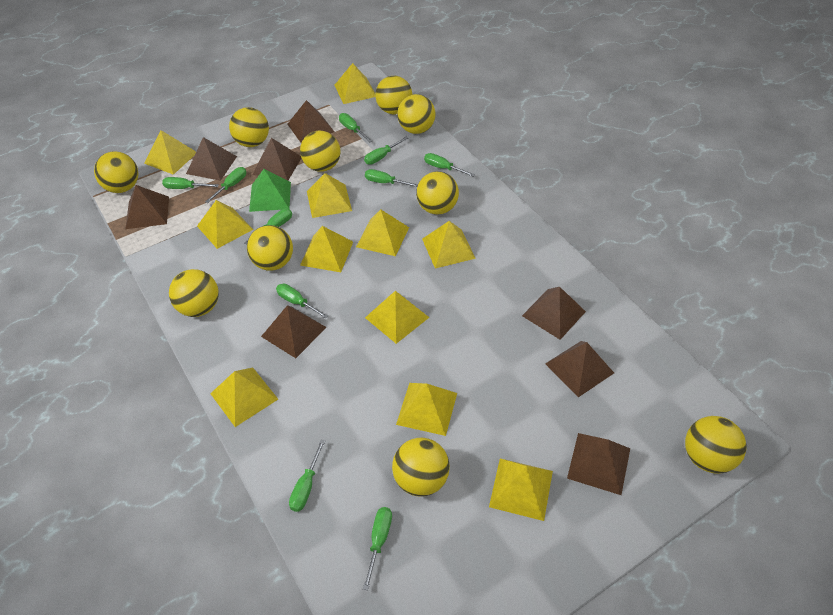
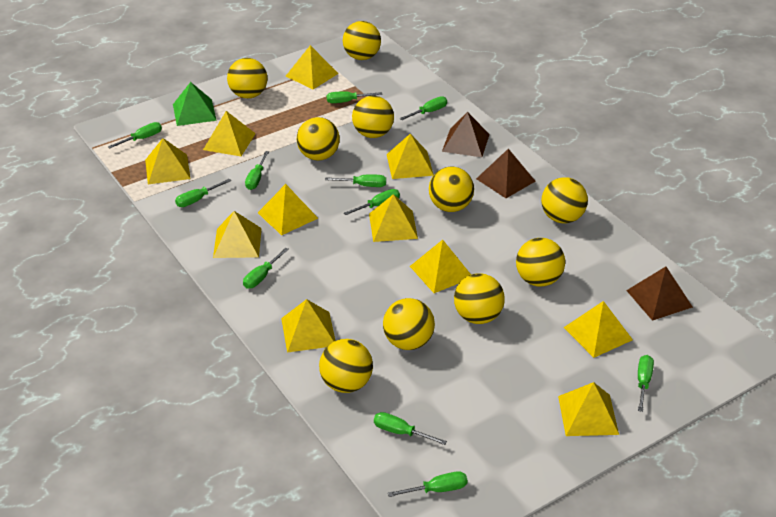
brown pyramid: 8 -> 3
green screwdriver: 10 -> 11

